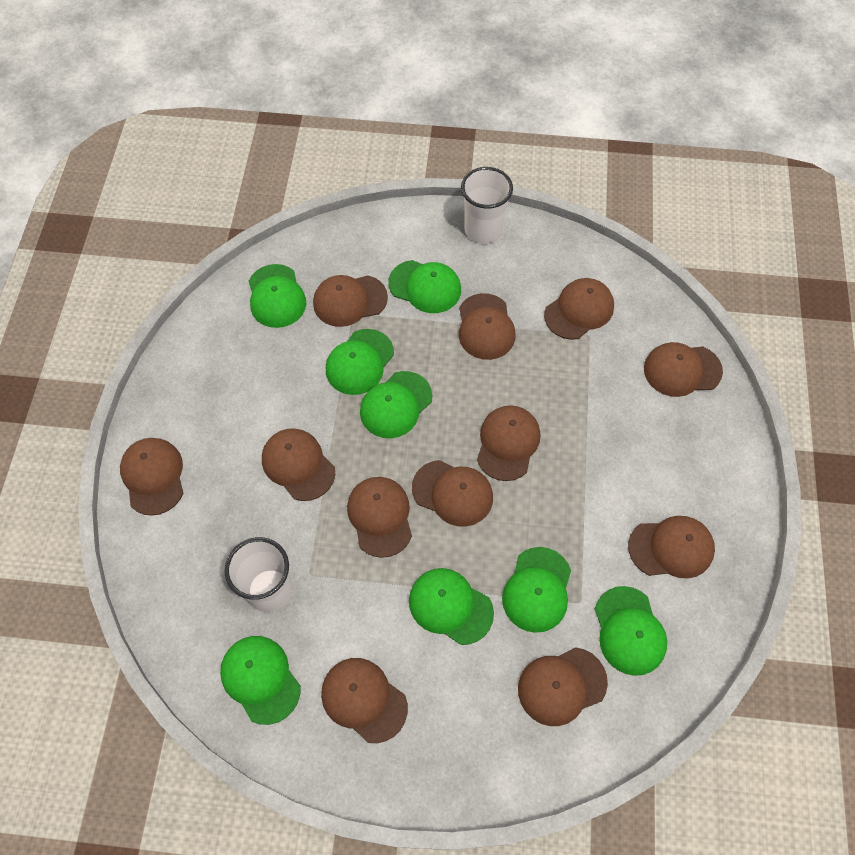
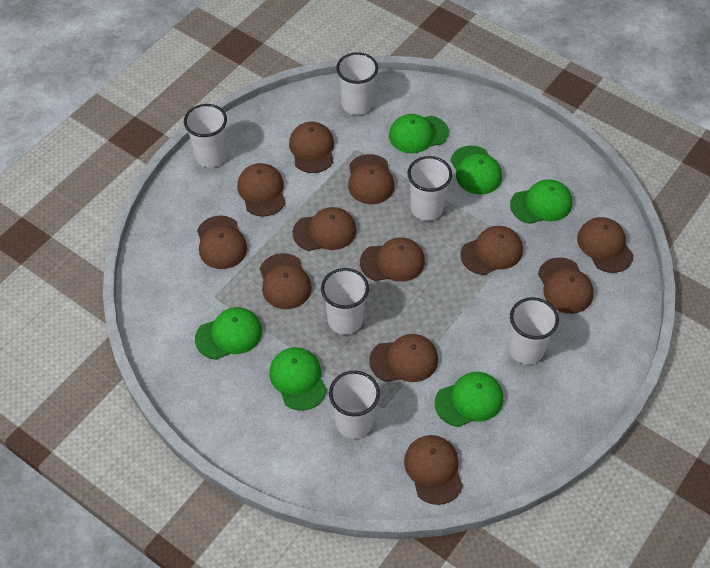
green cap: 8 -> 6
white cup: 2 -> 6

